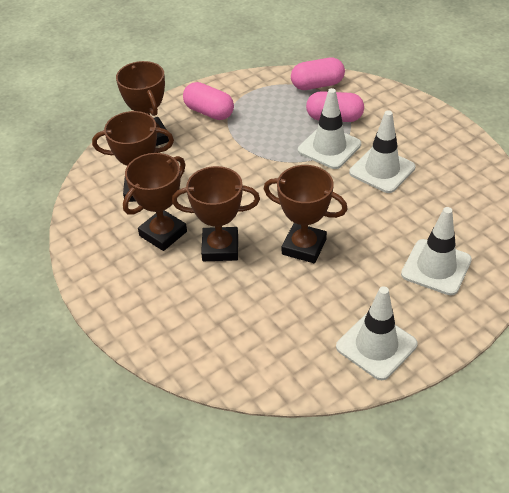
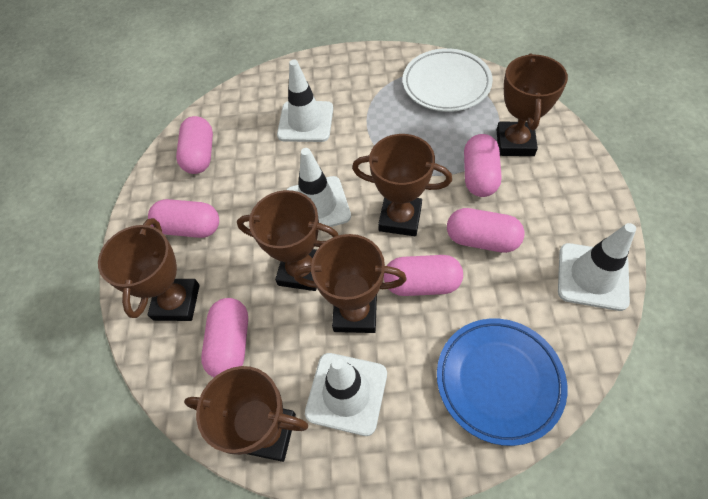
blue plate: 0 -> 1
brown trophy: 5 -> 6
pink capsule: 3 -> 6
white plate: 0 -> 1

